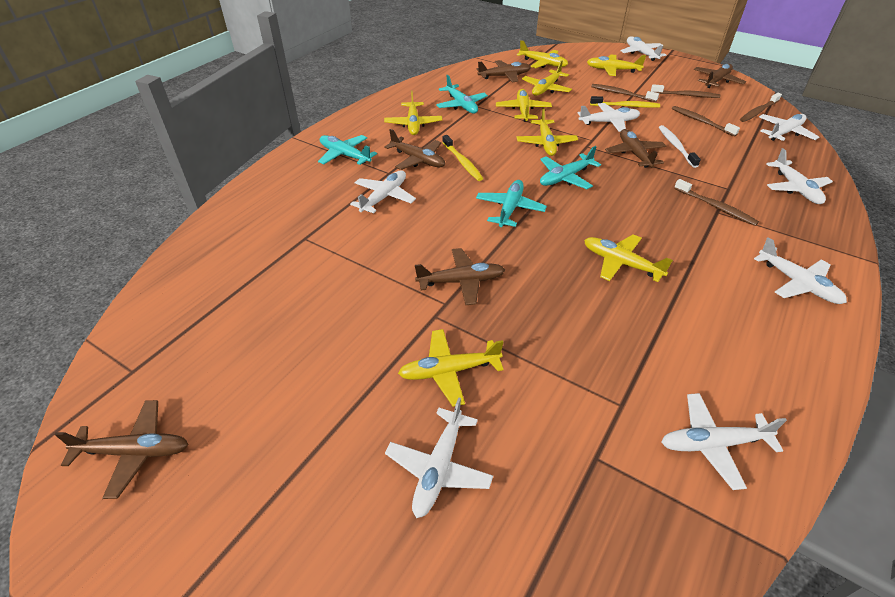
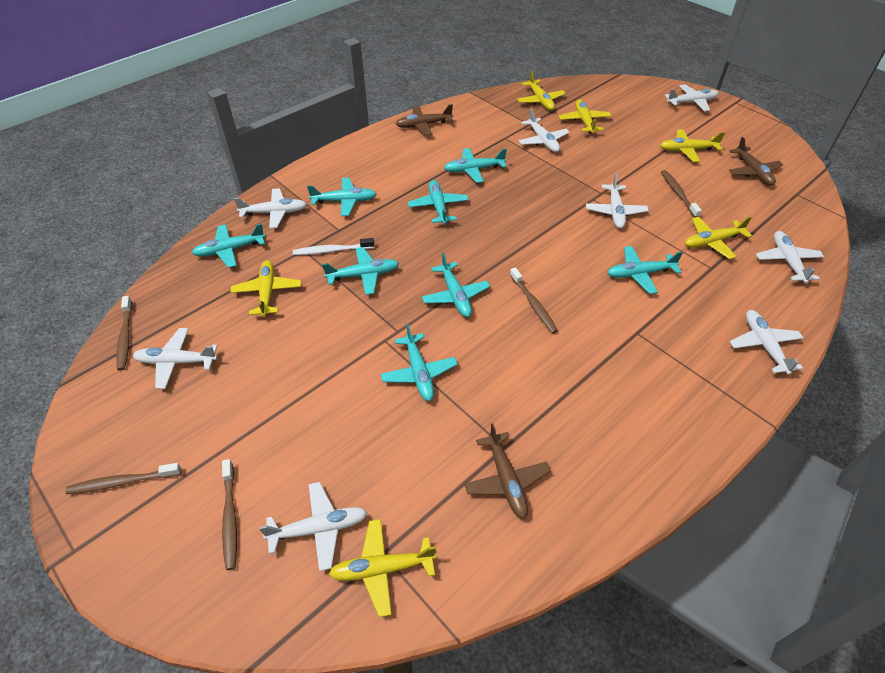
brown plane: 6 -> 3
turquoise plane: 4 -> 8
yellow plane: 8 -> 6
yellow toothbrush: 2 -> 0

